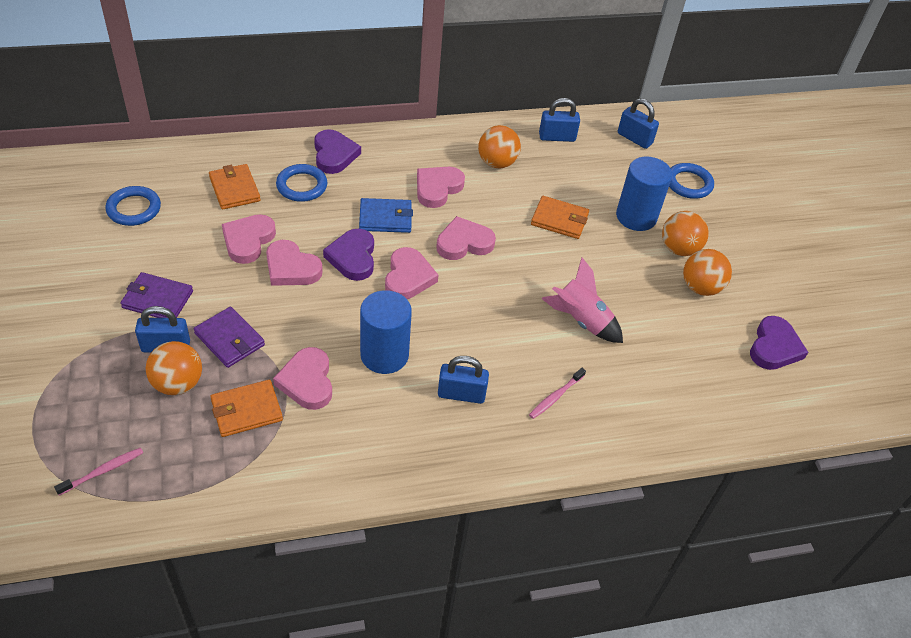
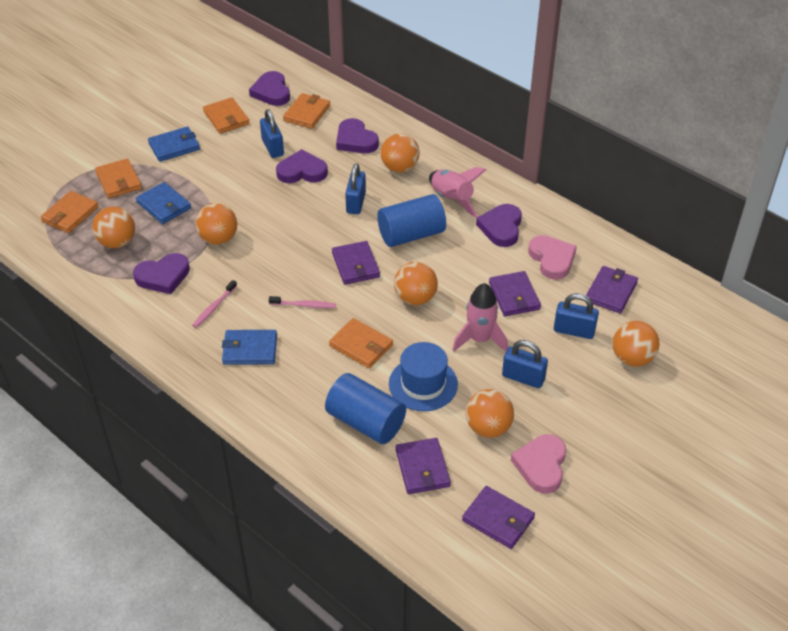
blue hat: 0 -> 1
blue ring: 3 -> 0
blue wallet: 1 -> 3
orange ball: 4 -> 6
orange wallet: 3 -> 5
pink heart: 6 -> 2
pink rocket: 1 -> 2
purple heart: 3 -> 5
purple wallet: 2 -> 5

